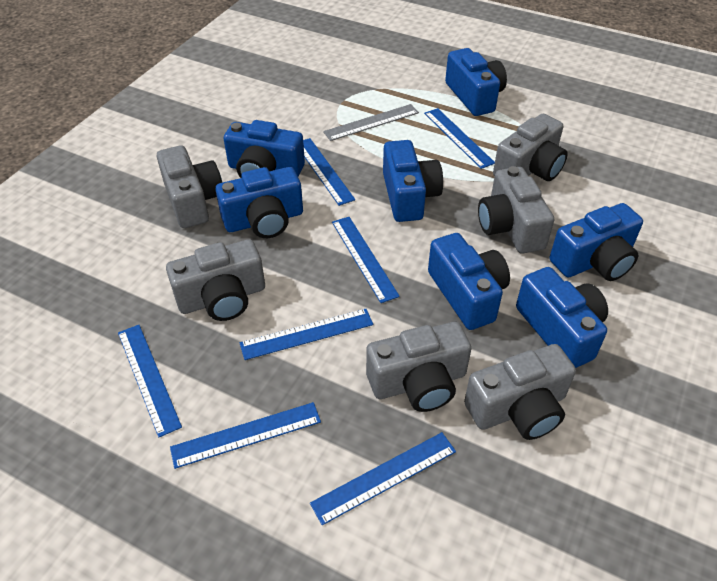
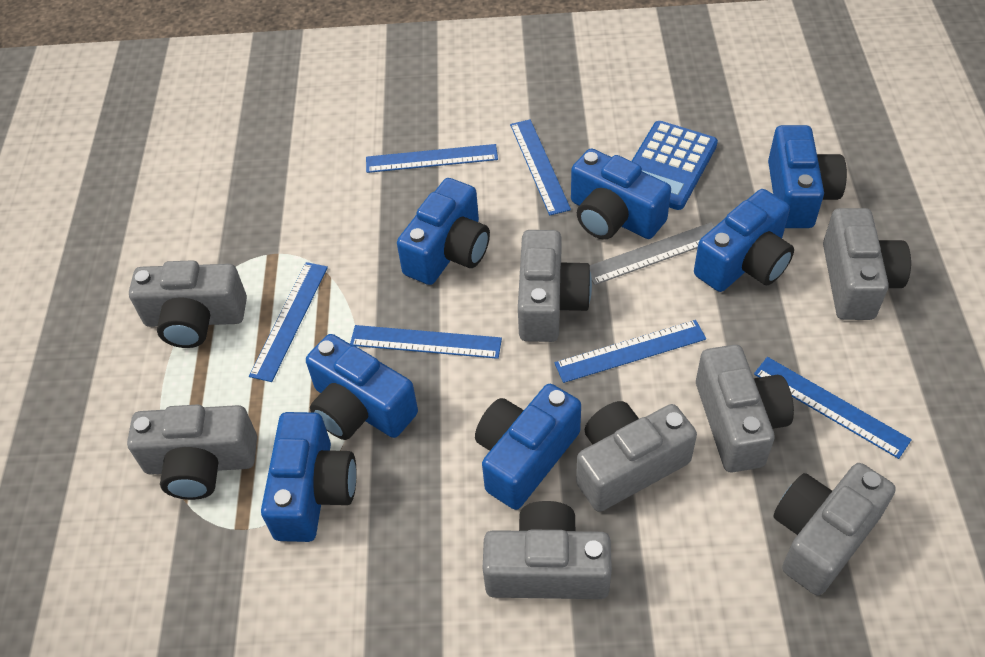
blue calculator: 0 -> 1
blue ruler: 7 -> 6
grey camera: 6 -> 8

